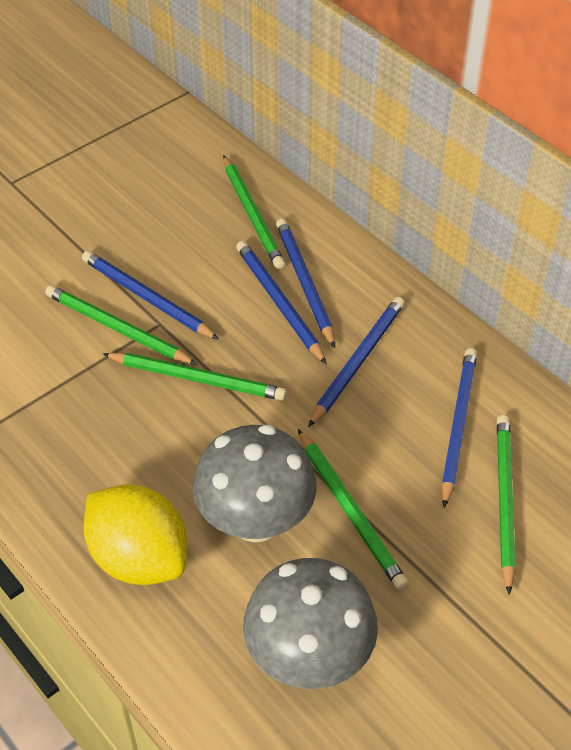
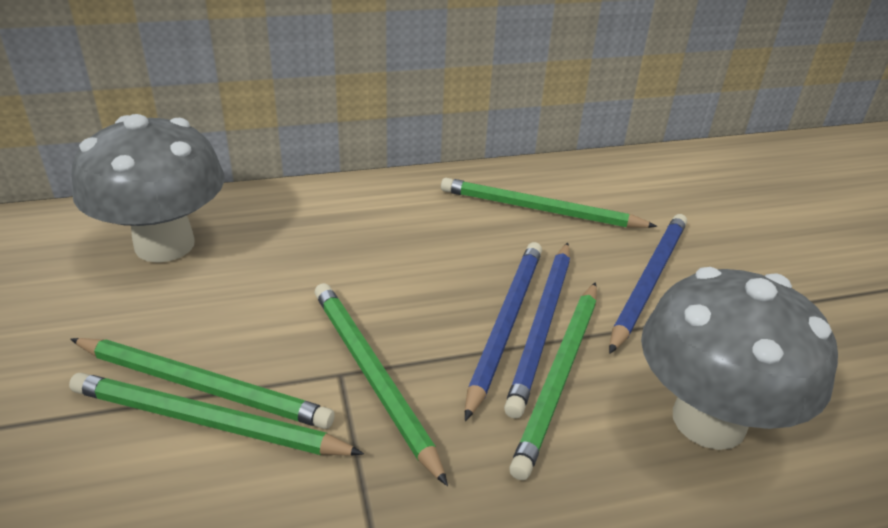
blue pencil: 5 -> 3
yellow lemon: 1 -> 0

